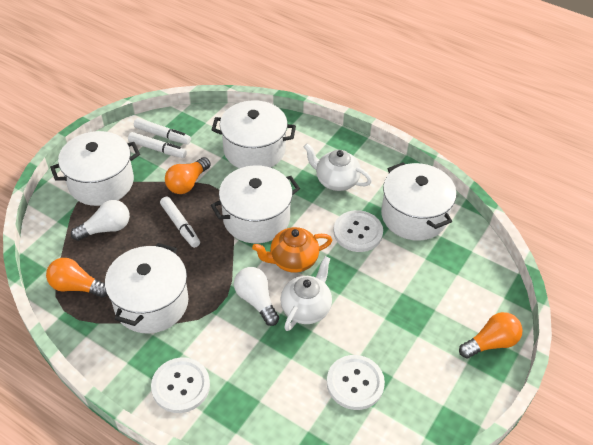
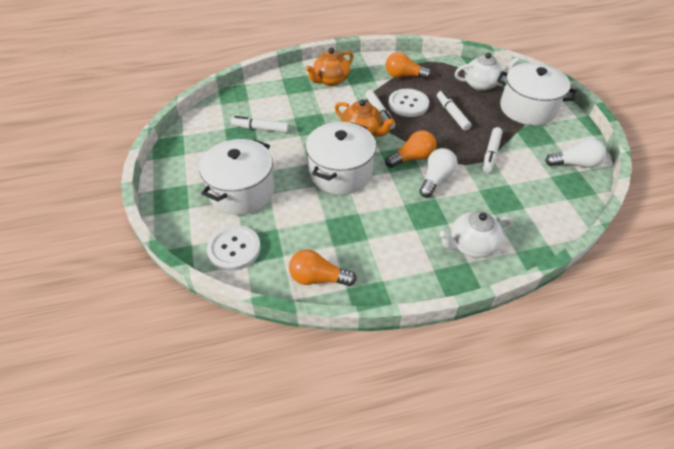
orange teapot: 1 -> 2
white button: 3 -> 2
white marker: 3 -> 4
white pot: 5 -> 3

